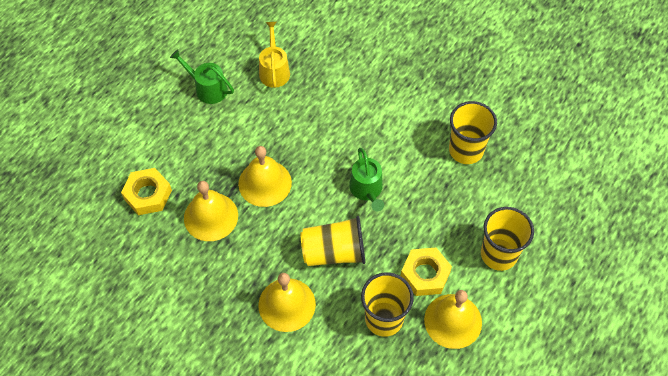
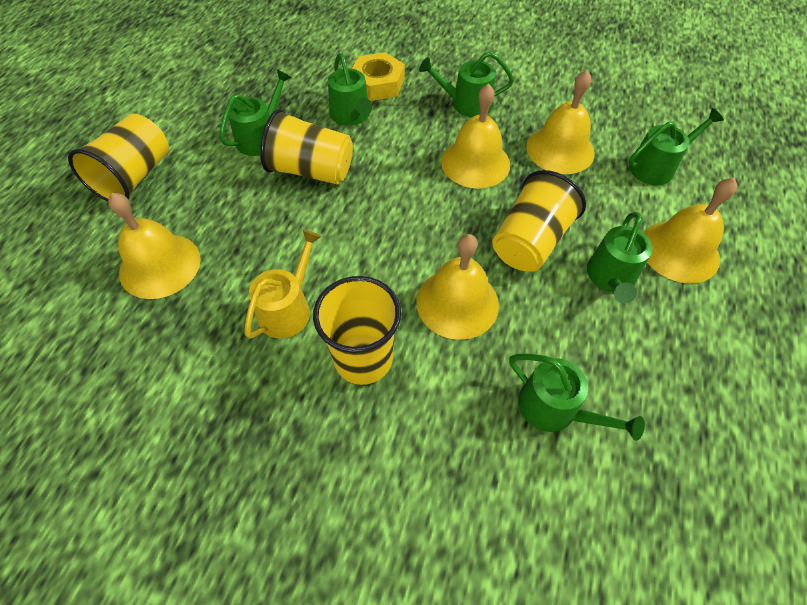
green watering can: 2 -> 6
yellow bell: 4 -> 5
yellow nut: 2 -> 1

